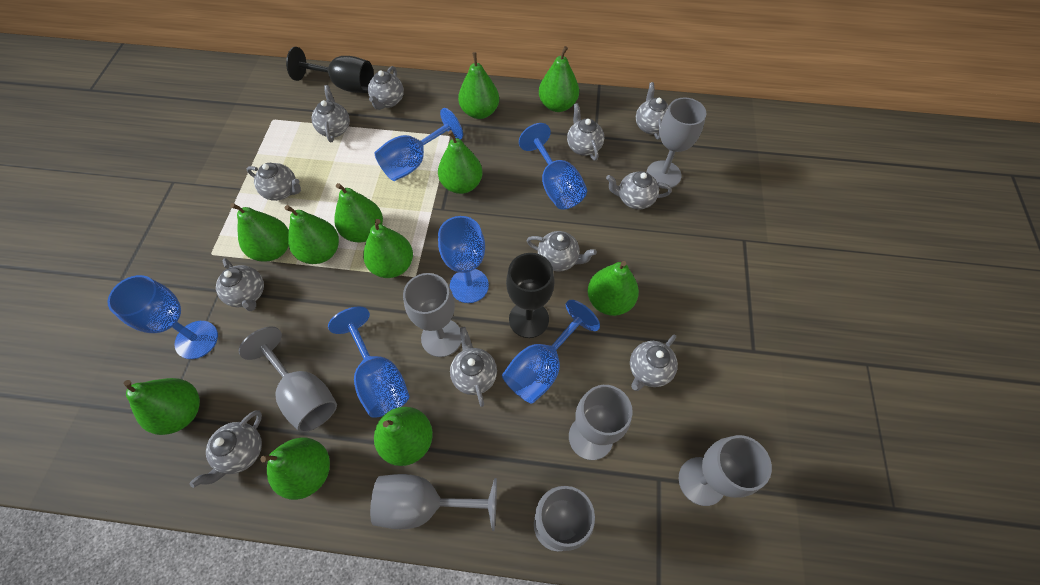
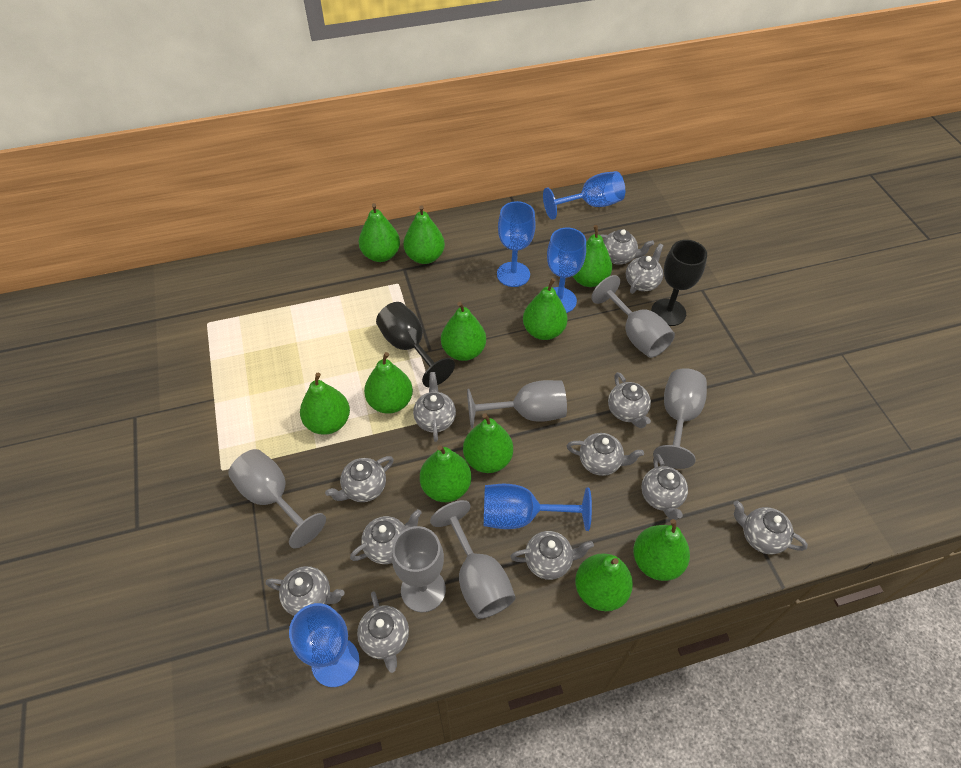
blue goblet: 6 -> 5
grey goblet: 7 -> 6
grey teapot: 11 -> 12

